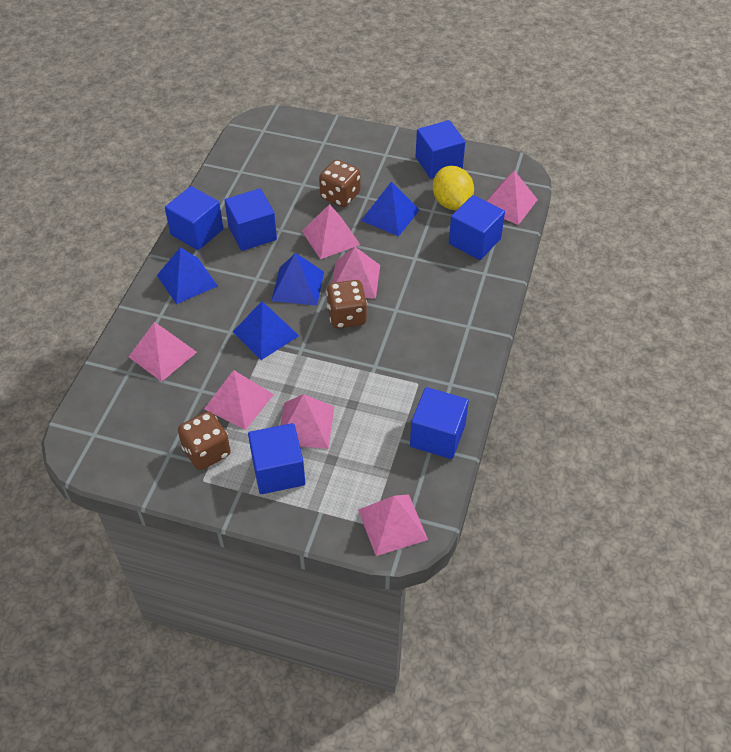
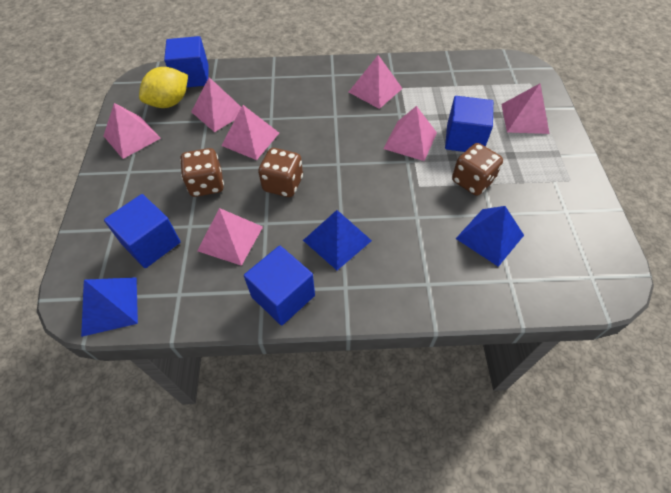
blue cube: 6 -> 4
blue pyramid: 4 -> 3

